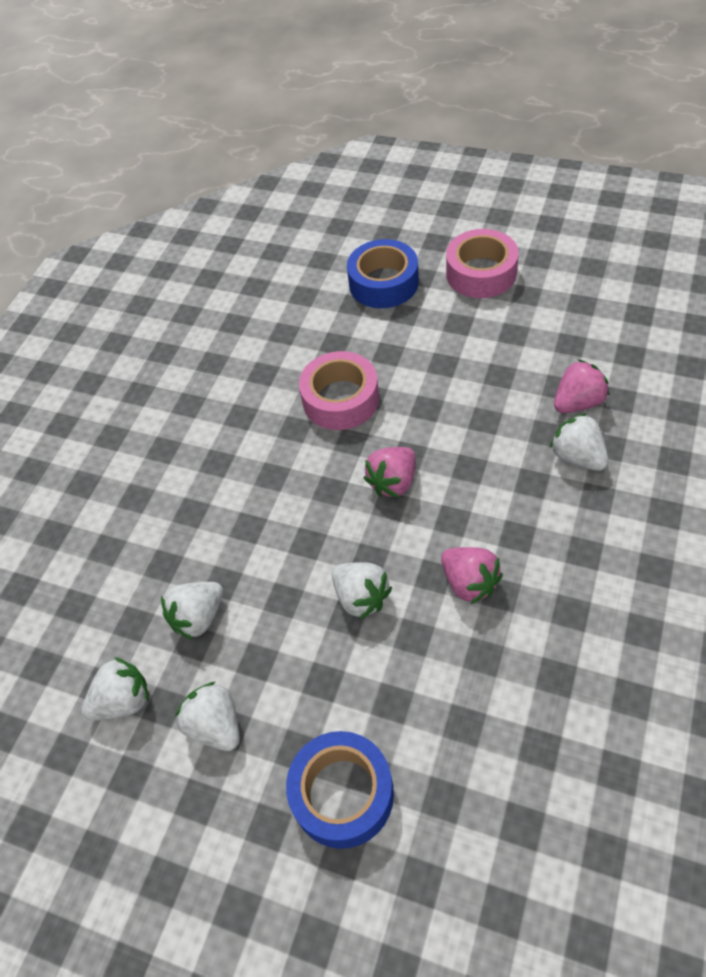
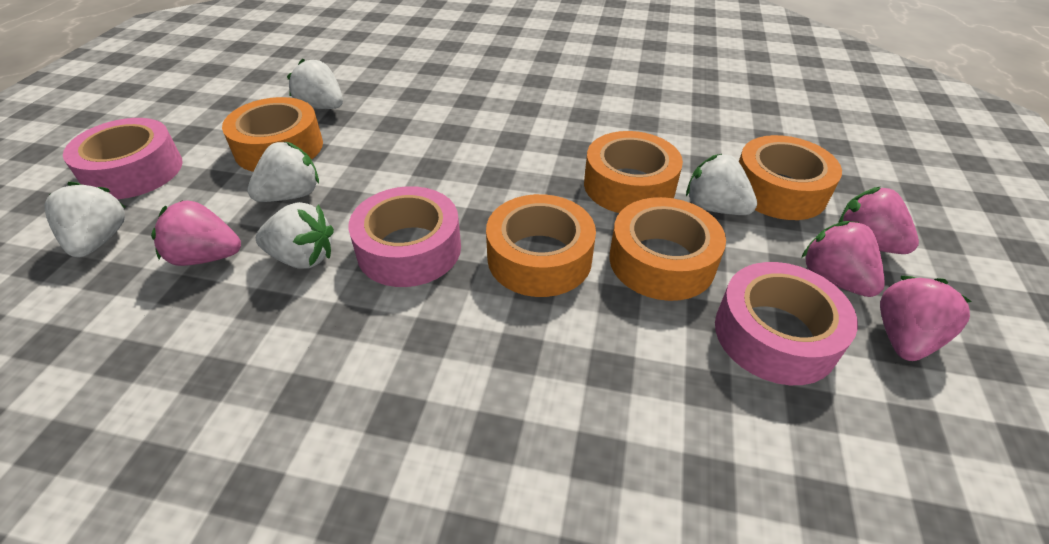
blue tape: 2 -> 0
orange tape: 0 -> 5
pink strawberry: 3 -> 4
pink tape: 2 -> 3

